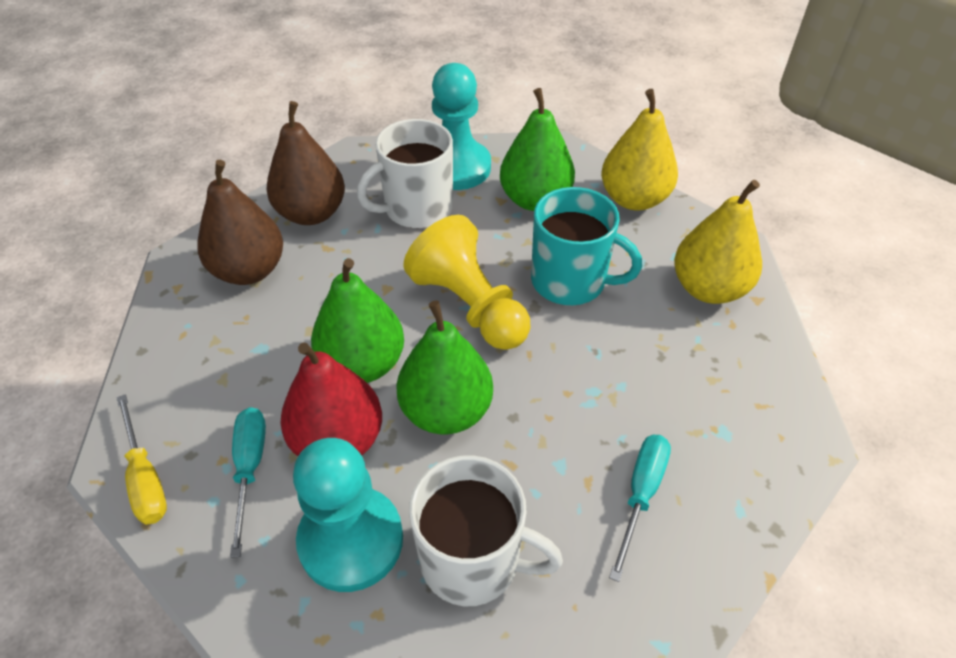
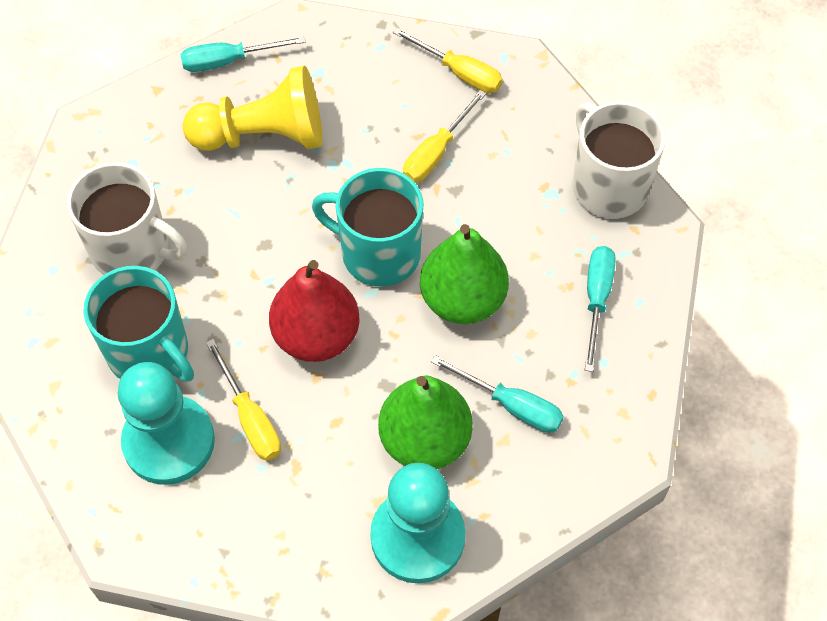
brown pear: 2 -> 0
green pear: 3 -> 2
turquoise mug: 1 -> 2
turquoise screwdriver: 2 -> 3
yellow pear: 2 -> 0
yellow screwdriver: 1 -> 3

